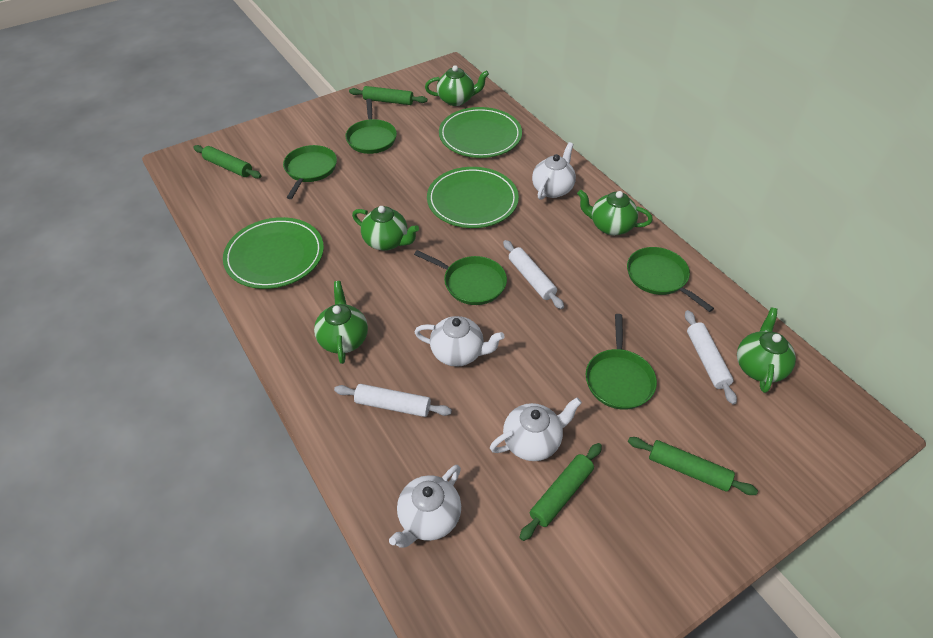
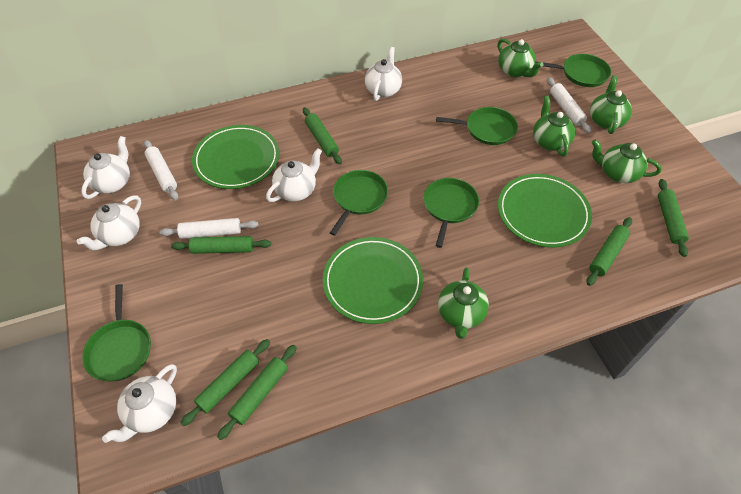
green rolling pin: 4 -> 6
white teapot: 4 -> 5

